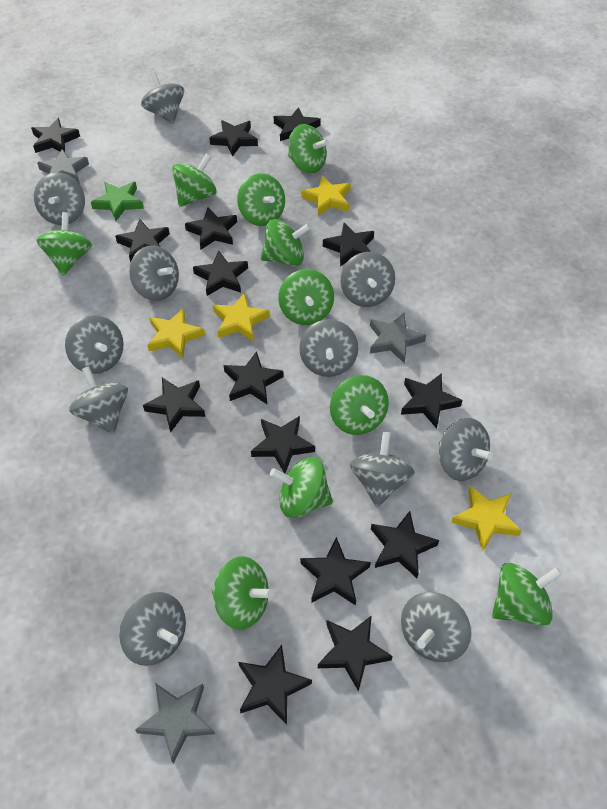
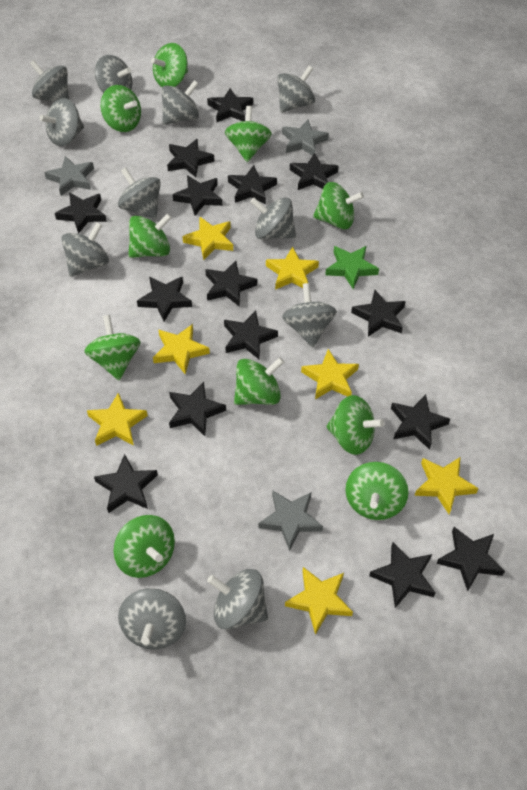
yellow star: 4 -> 7

